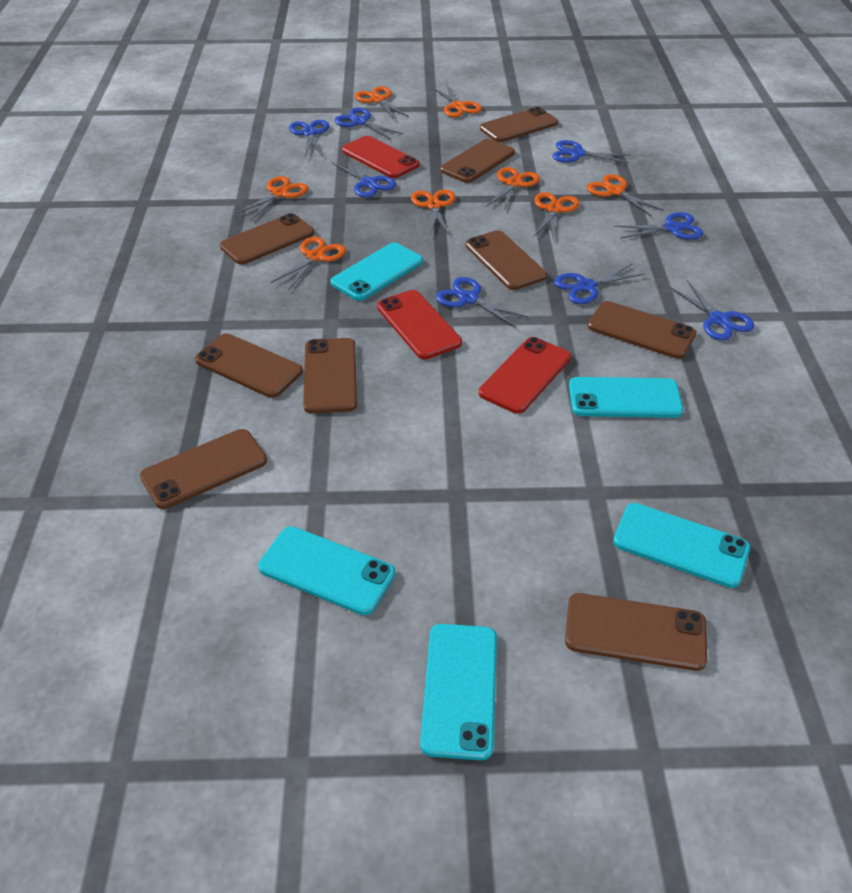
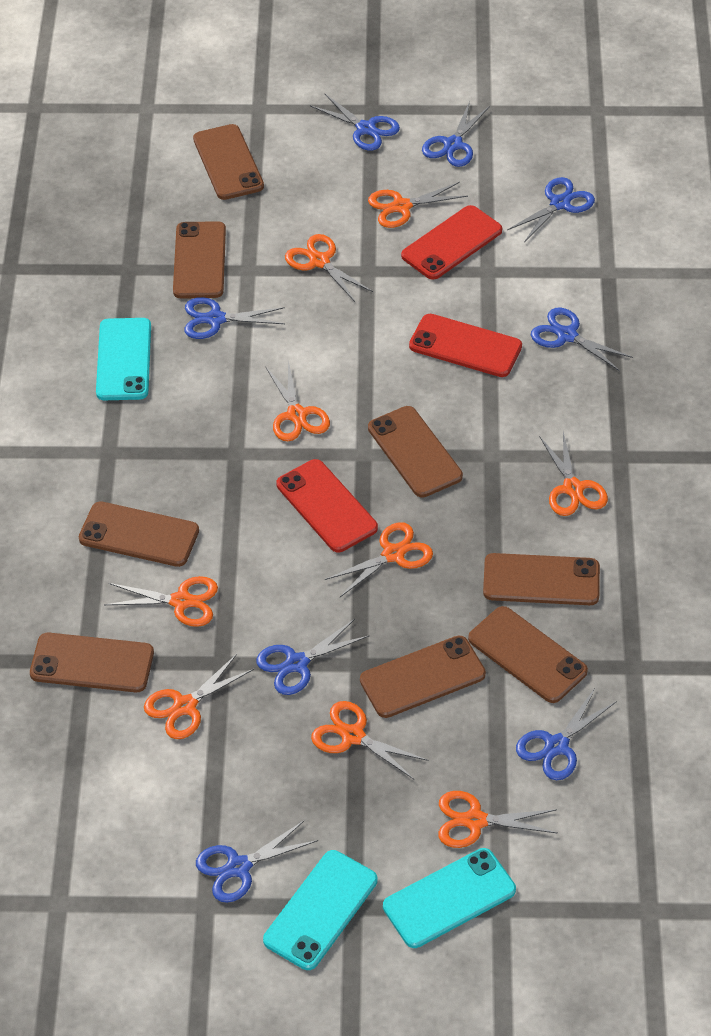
brown phone: 9 -> 8
orange scissors: 8 -> 9
turquoise phone: 5 -> 3

